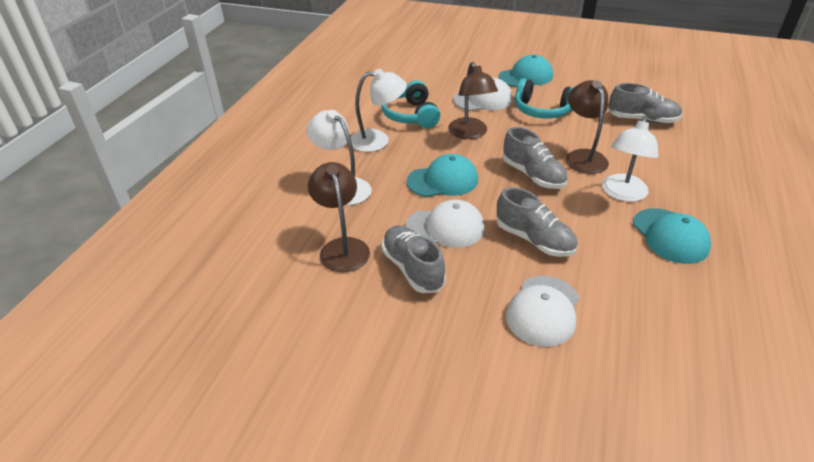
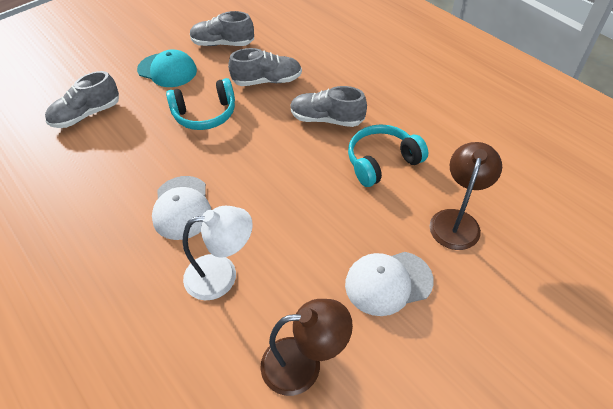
brown lamp: 3 -> 2
turquoise cap: 3 -> 1
white cap: 3 -> 2
white lamp: 3 -> 1

